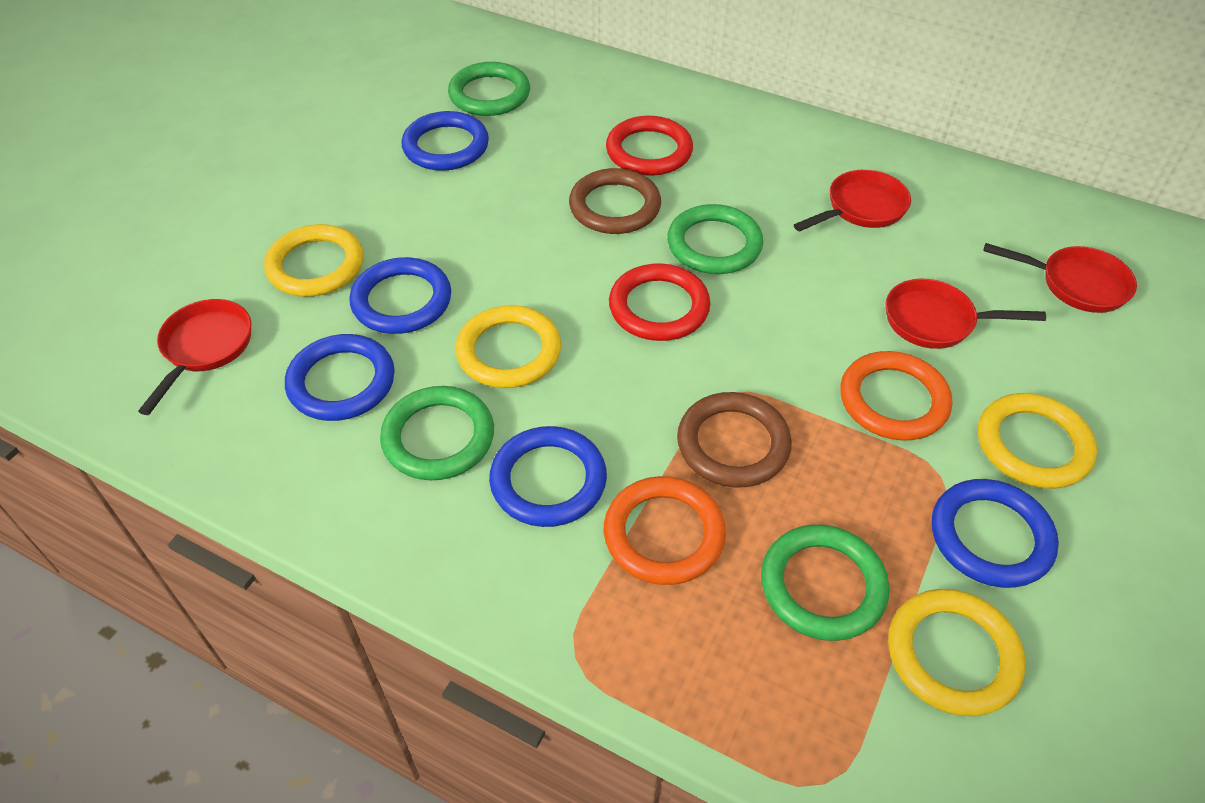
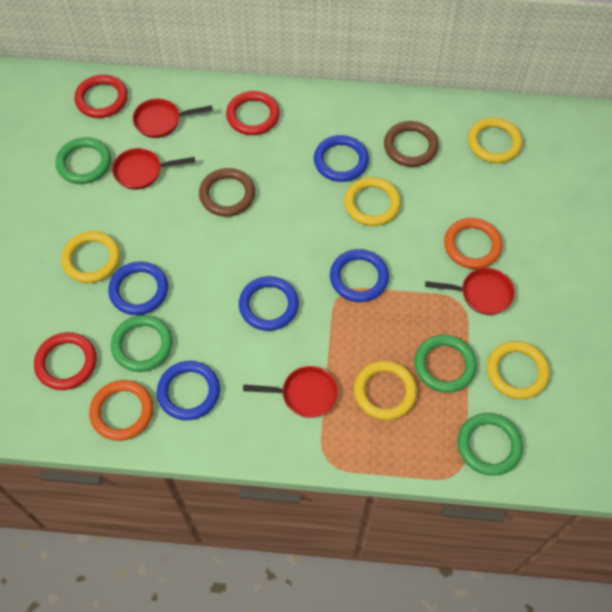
red ring: 2 -> 3
yellow ring: 4 -> 5

